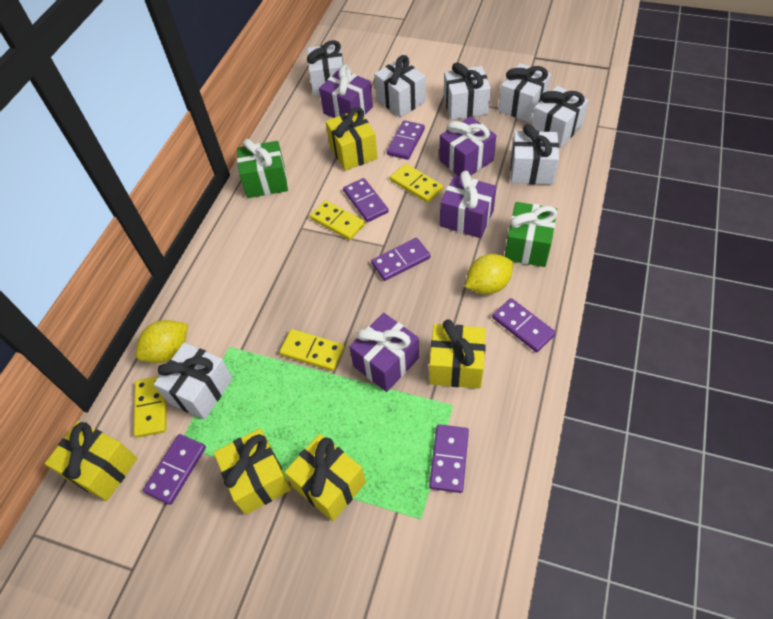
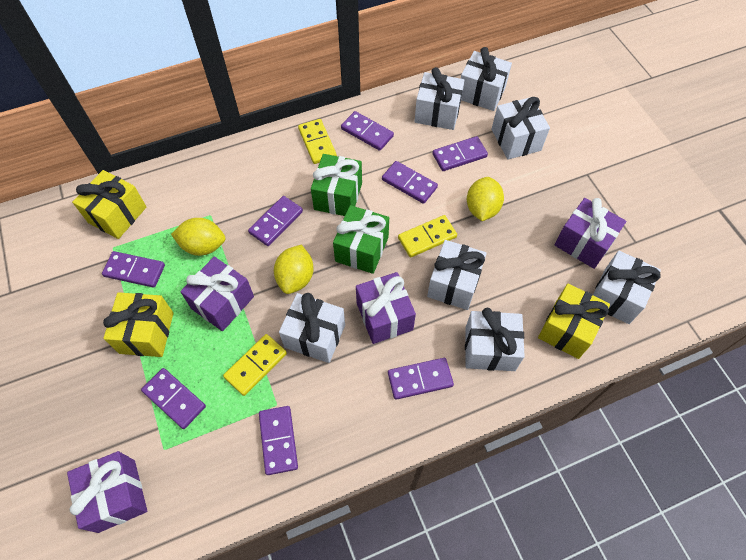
purple domino: 6 -> 8
yellow domino: 4 -> 3
yellow gift: 5 -> 3
yellow lemon: 2 -> 3

